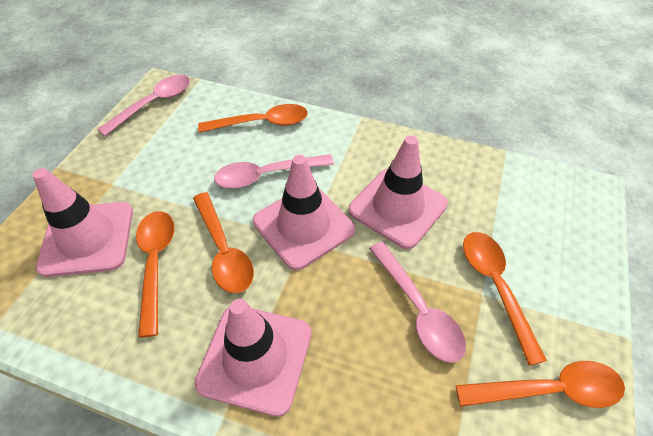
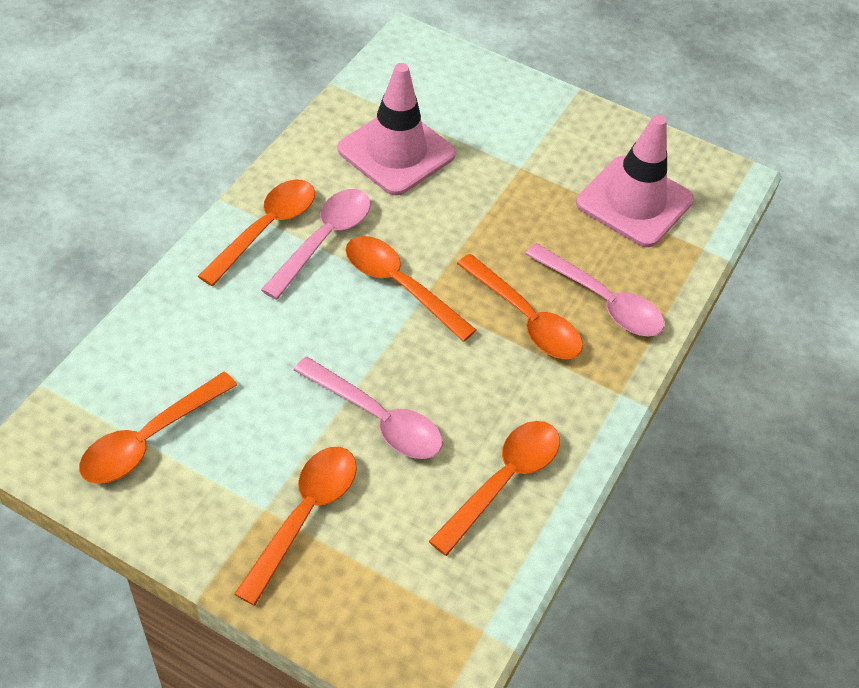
orange spoon: 5 -> 6
pink traffic cone: 4 -> 2

